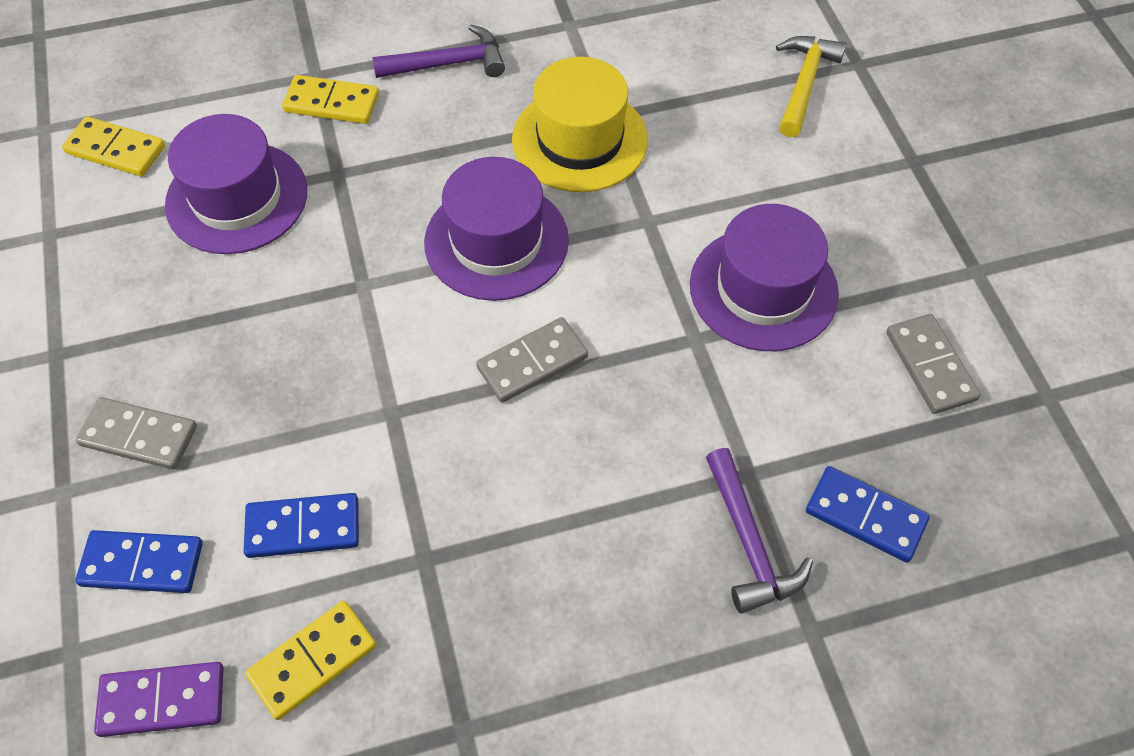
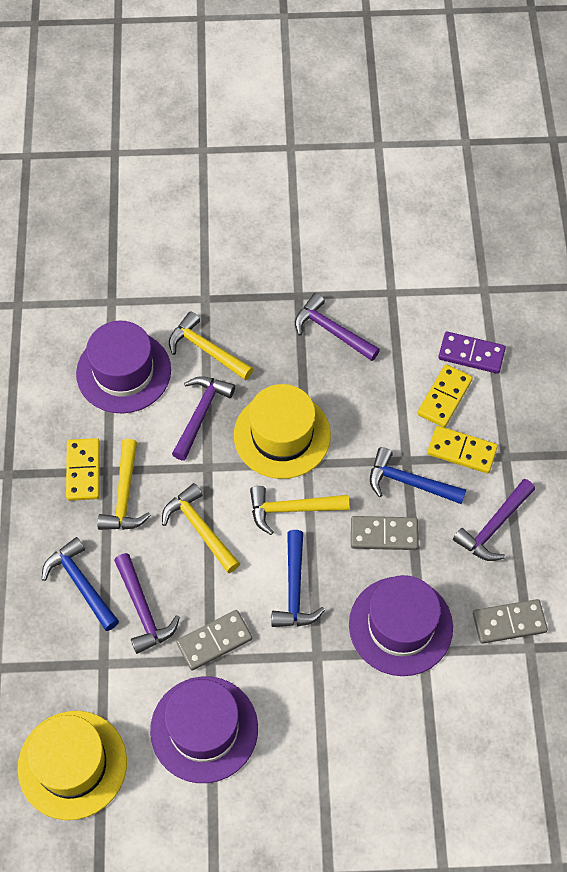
blue domino: 3 -> 0
blue hammer: 0 -> 3
purple hammer: 2 -> 4
yellow hammer: 1 -> 4
yellow hat: 1 -> 2

